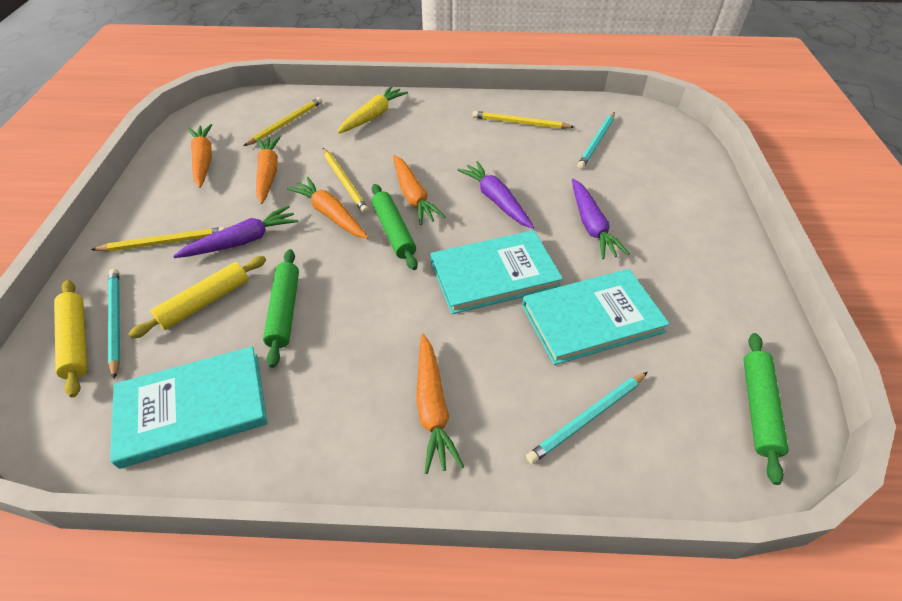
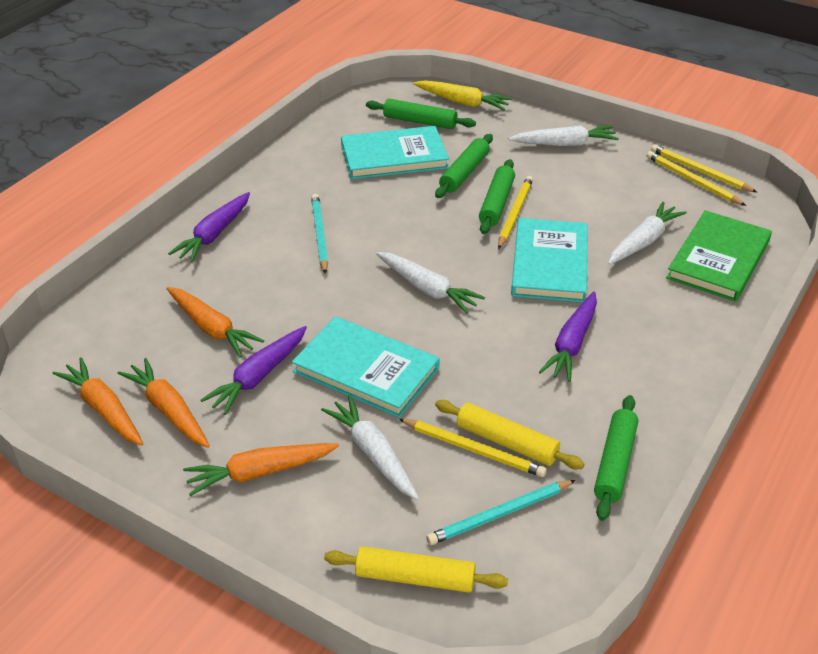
green book: 0 -> 1
green rolling pin: 3 -> 4
orange carrot: 5 -> 4
turquoise pencil: 3 -> 2
white carrot: 0 -> 4

